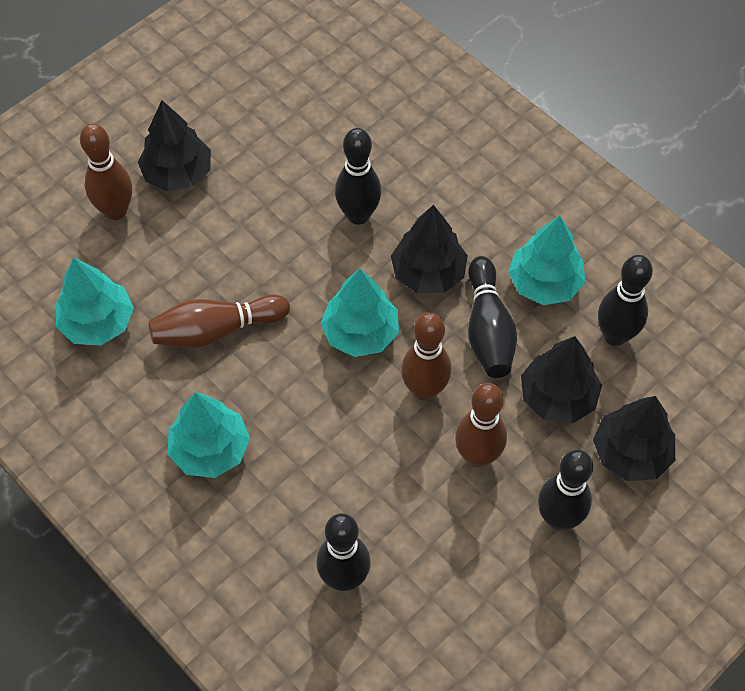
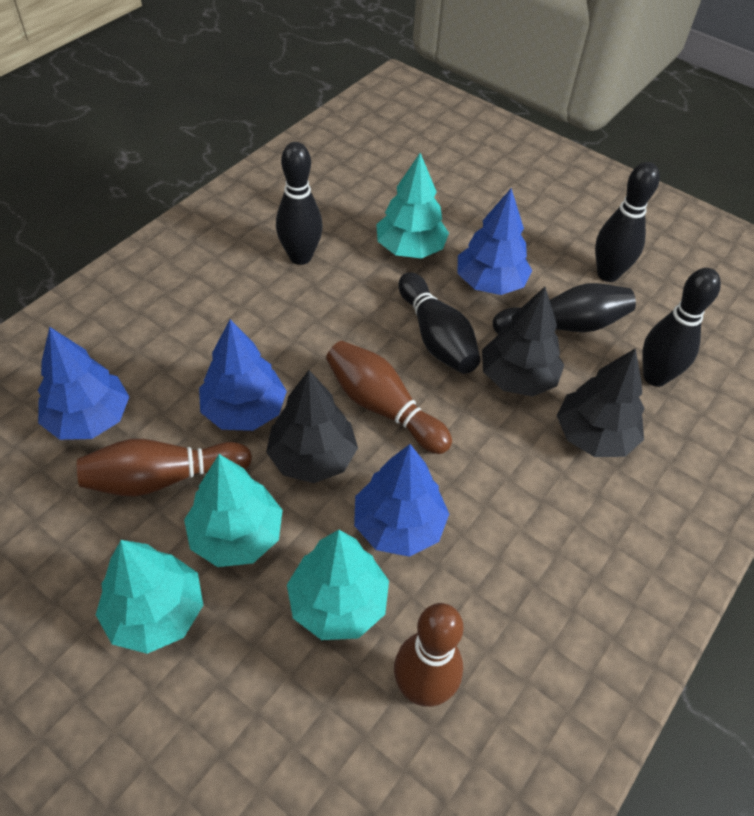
black tree: 4 -> 3
blue tree: 0 -> 4
brown bowling pin: 4 -> 3

